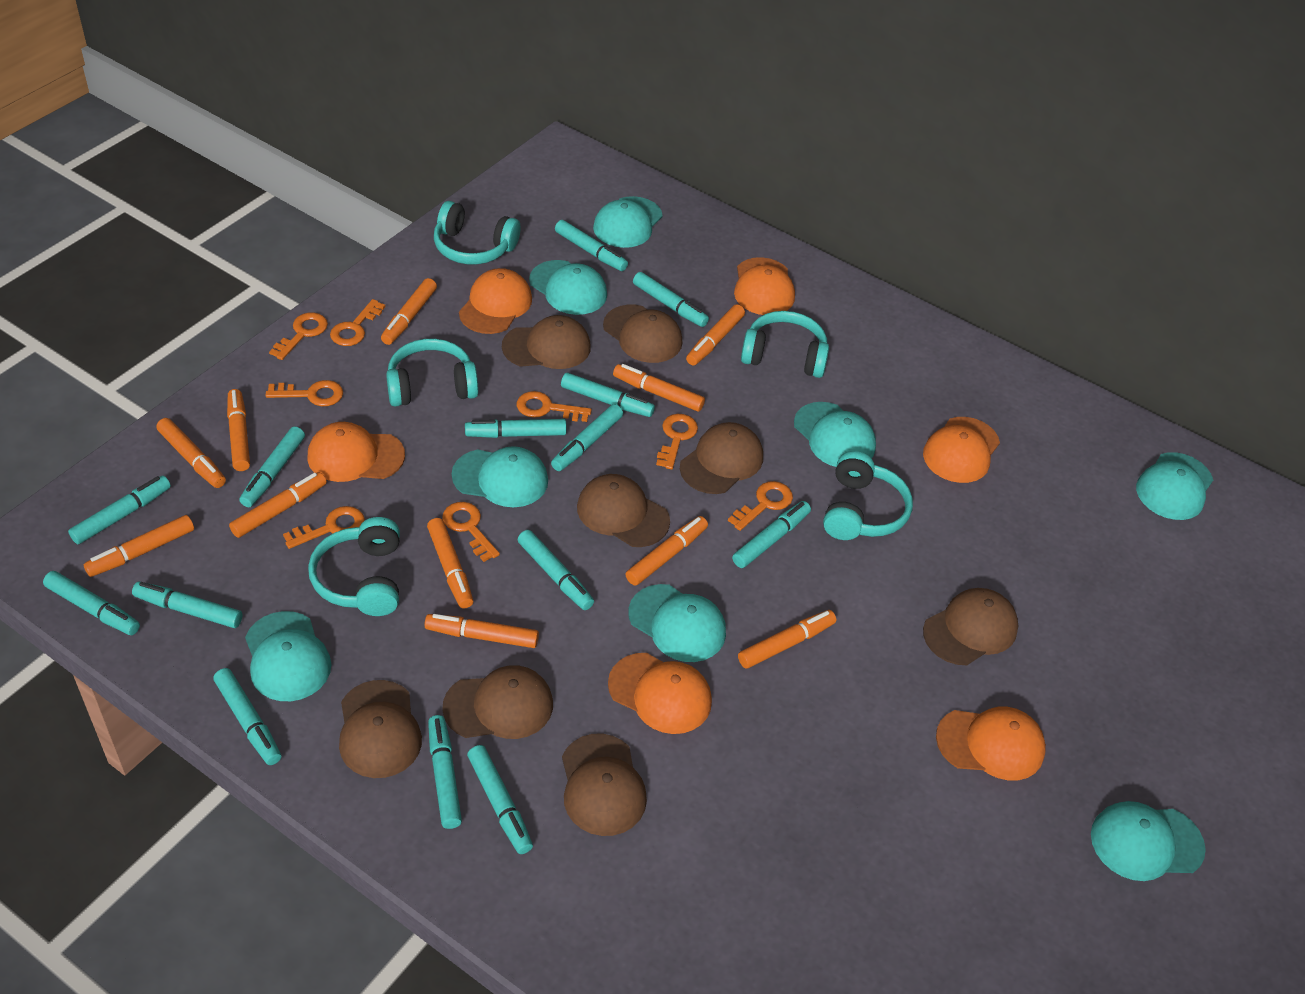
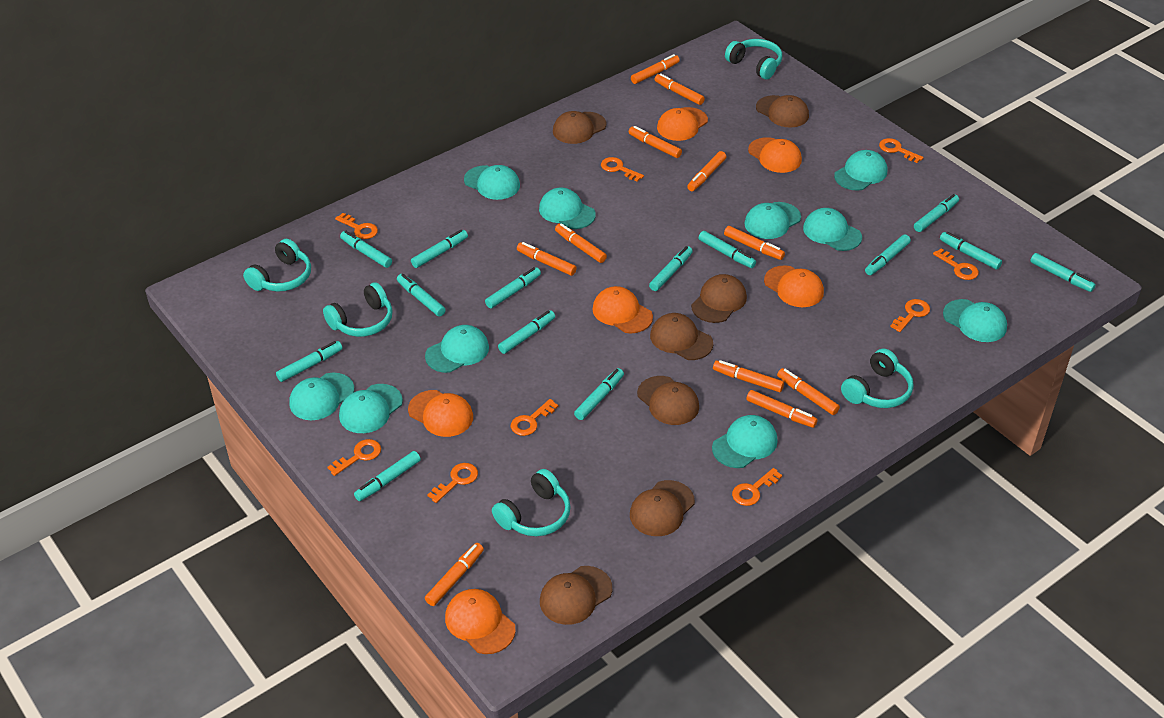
brown cap: 8 -> 7
orange key: 8 -> 9
turquoise cap: 8 -> 10

